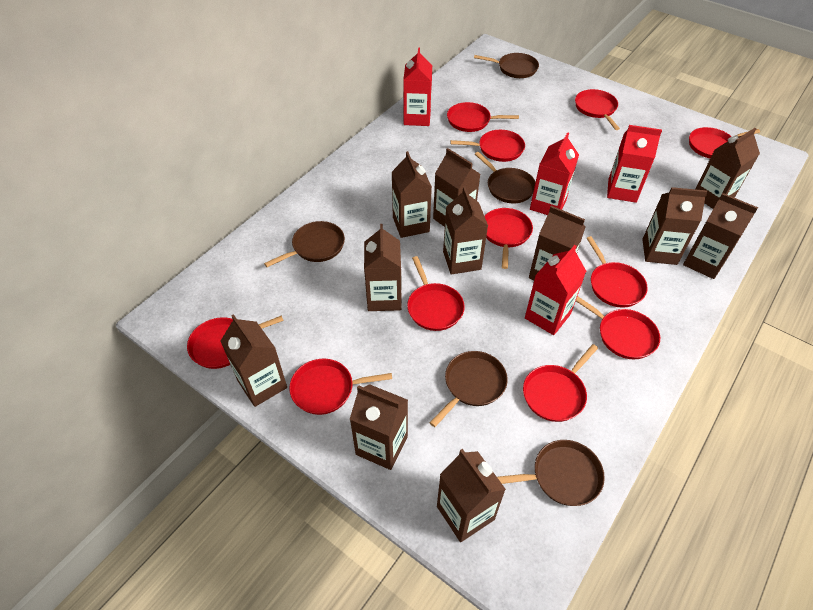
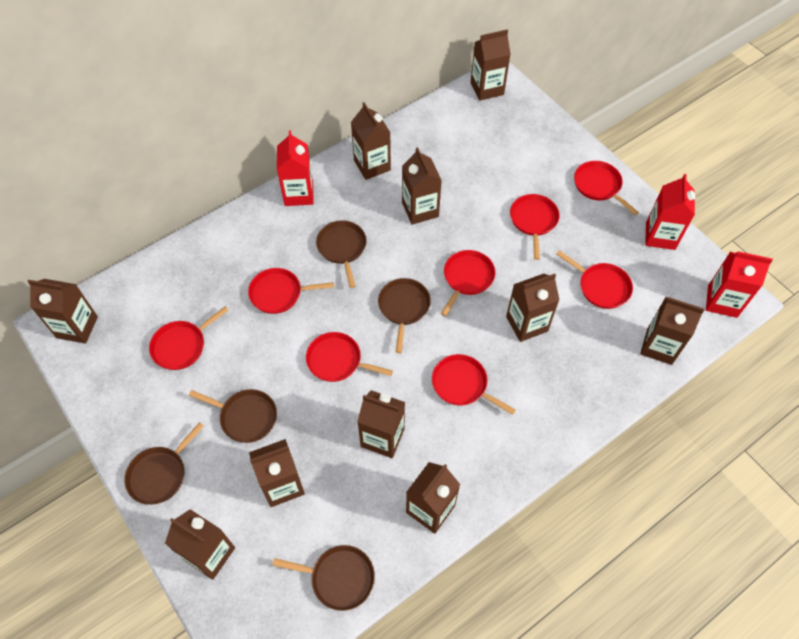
brown carton: 11 -> 10
red carton: 4 -> 3
red pan: 11 -> 8

